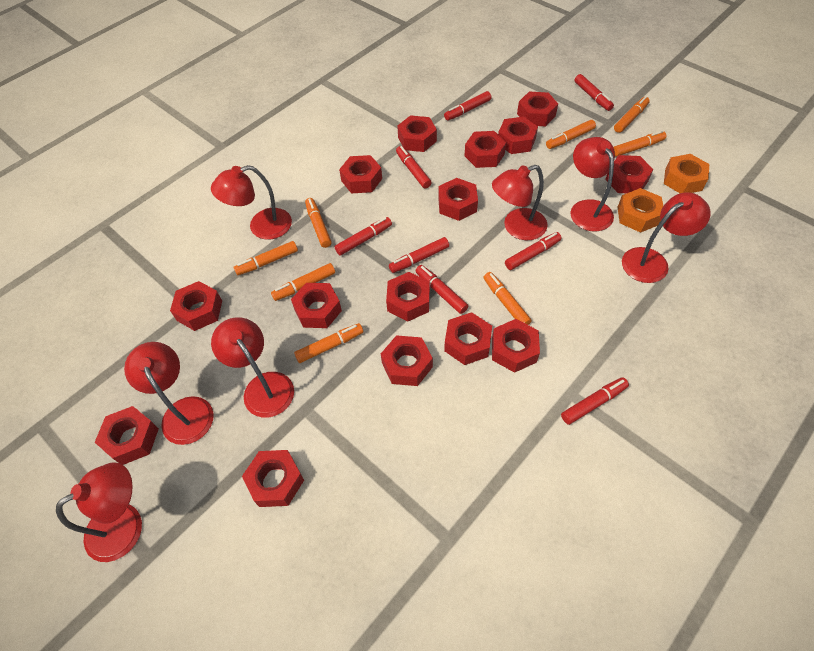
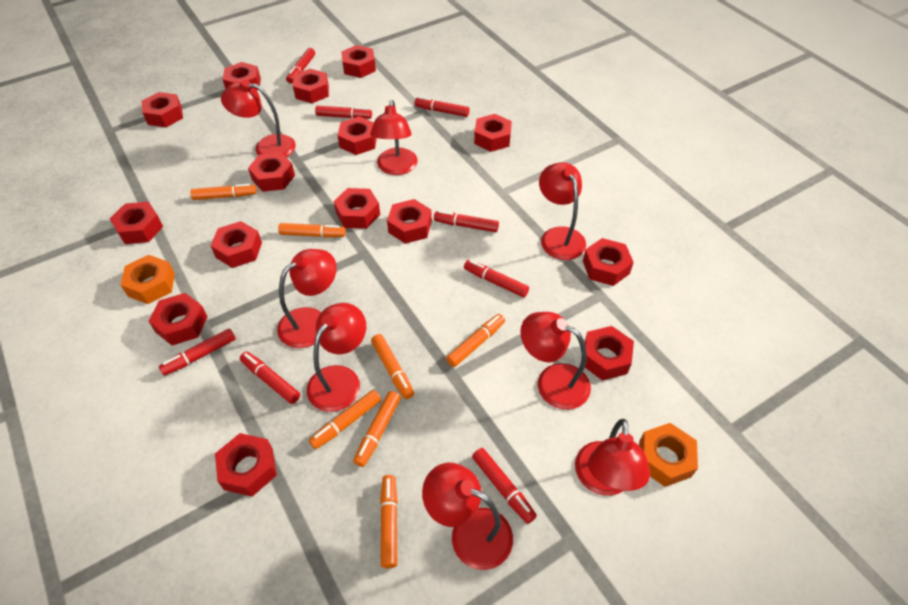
orange marker: 8 -> 7
red lamp: 7 -> 8

